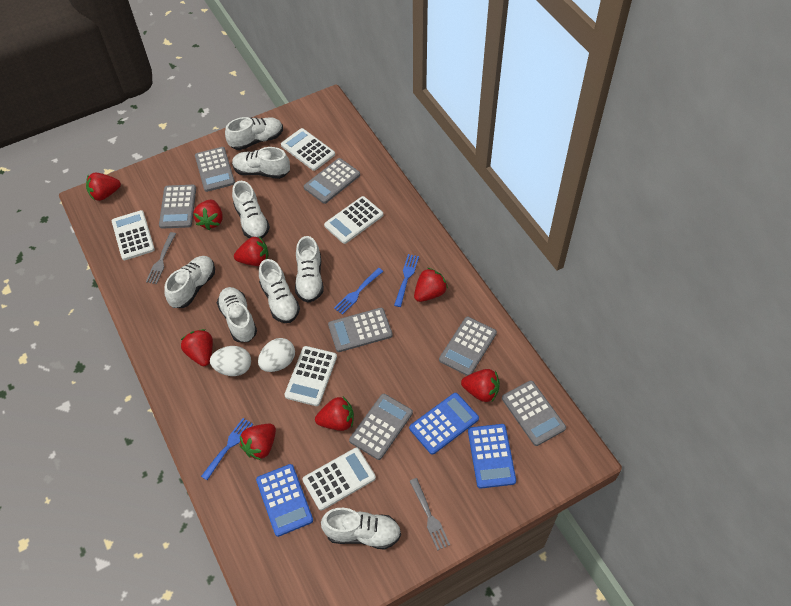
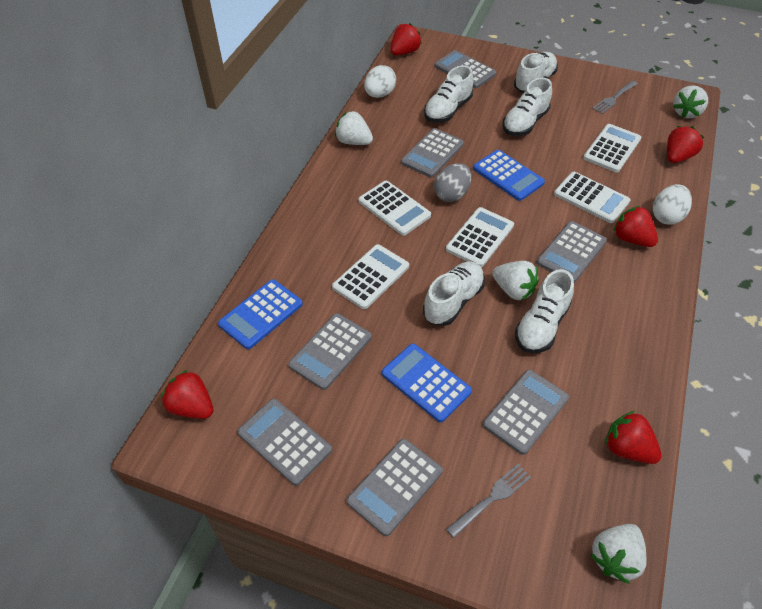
blue fork: 3 -> 0
grey egg: 0 -> 1
red strawberry: 8 -> 5
white shoe: 8 -> 5
white strawberry: 0 -> 4

